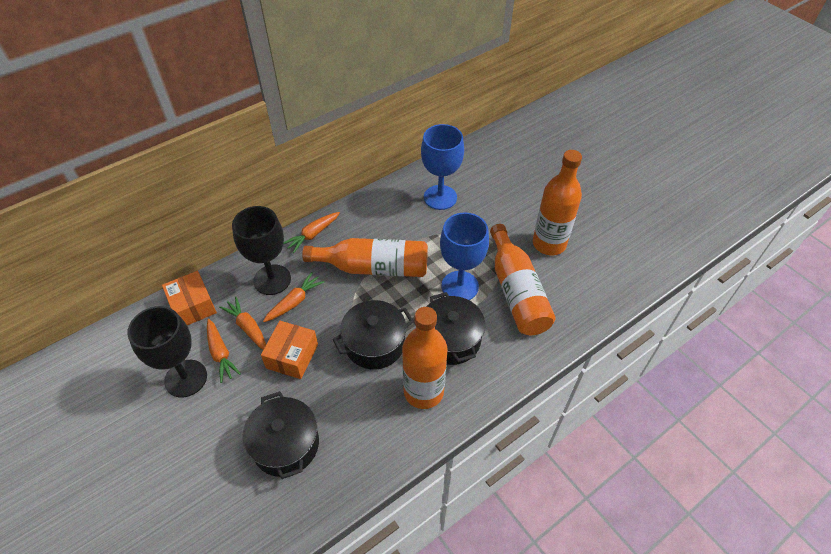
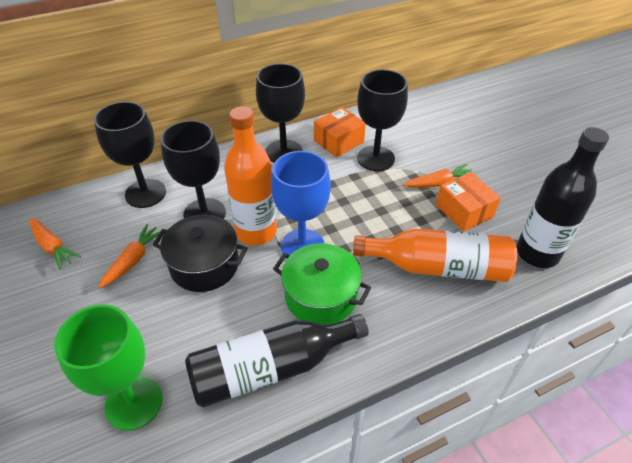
black bottle: 0 -> 2
black goblet: 2 -> 4
black pot: 3 -> 1
blue goblet: 2 -> 1
green goblet: 0 -> 1
green pot: 0 -> 1
orange bottle: 4 -> 2
orange carrot: 4 -> 3

